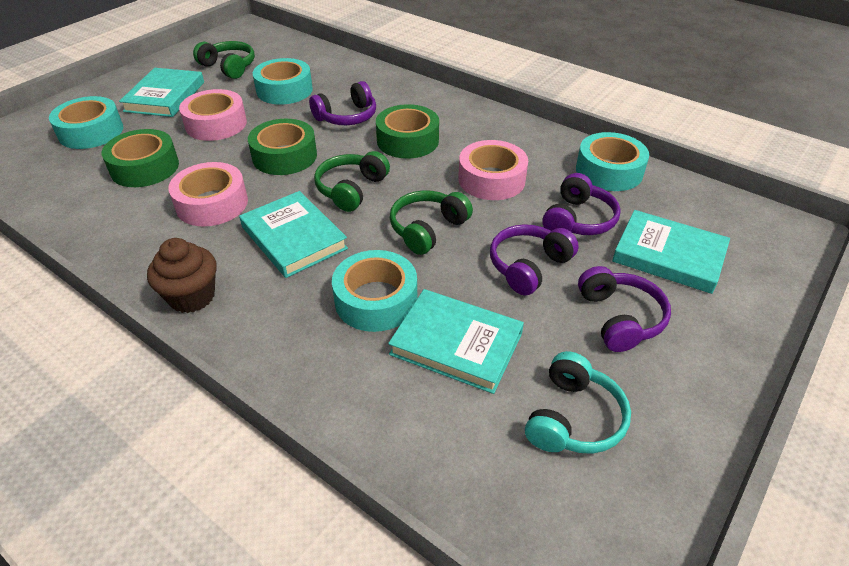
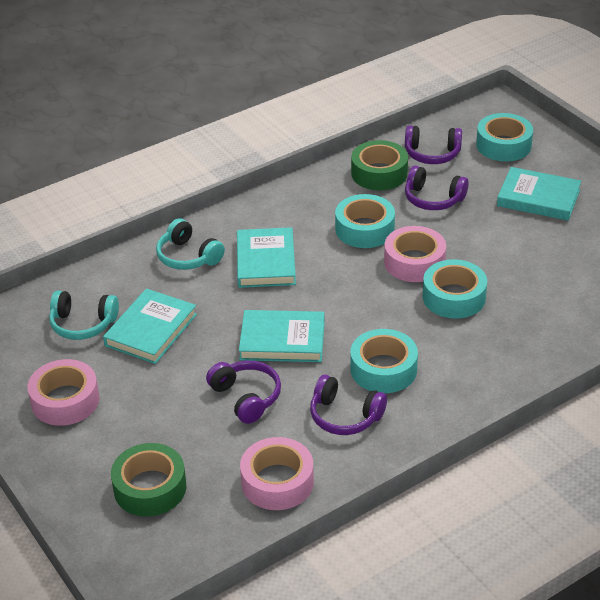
brown cupcake: 1 -> 0
green headphones: 3 -> 0
green tape: 3 -> 2
turquoise headphones: 1 -> 2

